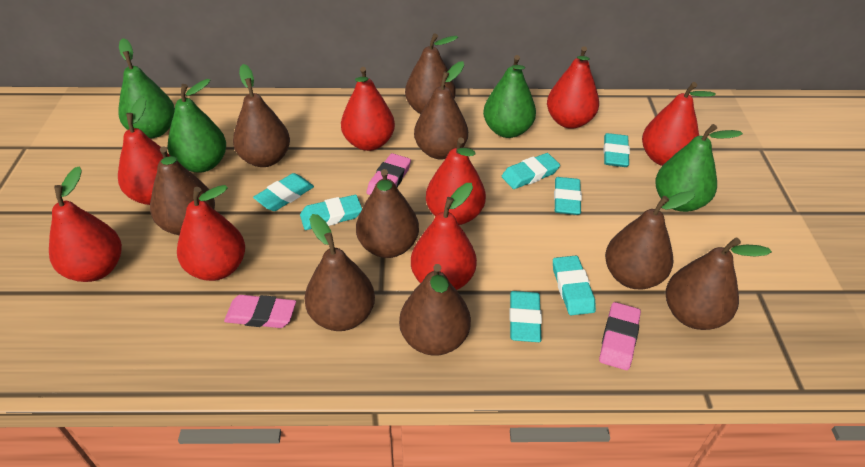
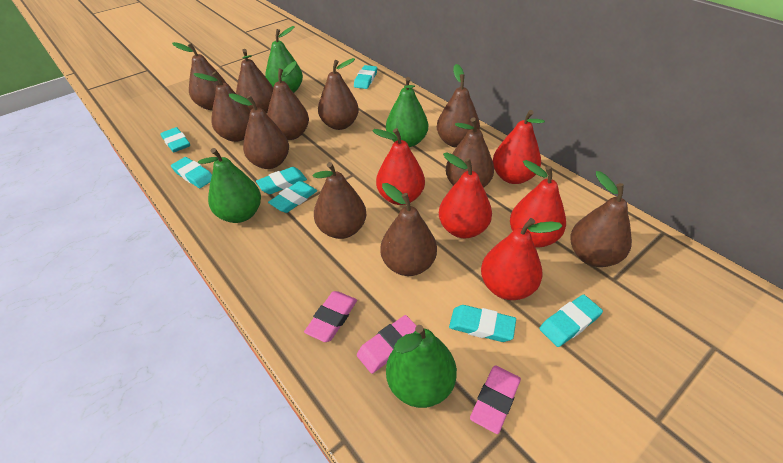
brown pear: 9 -> 11
red pear: 8 -> 5

